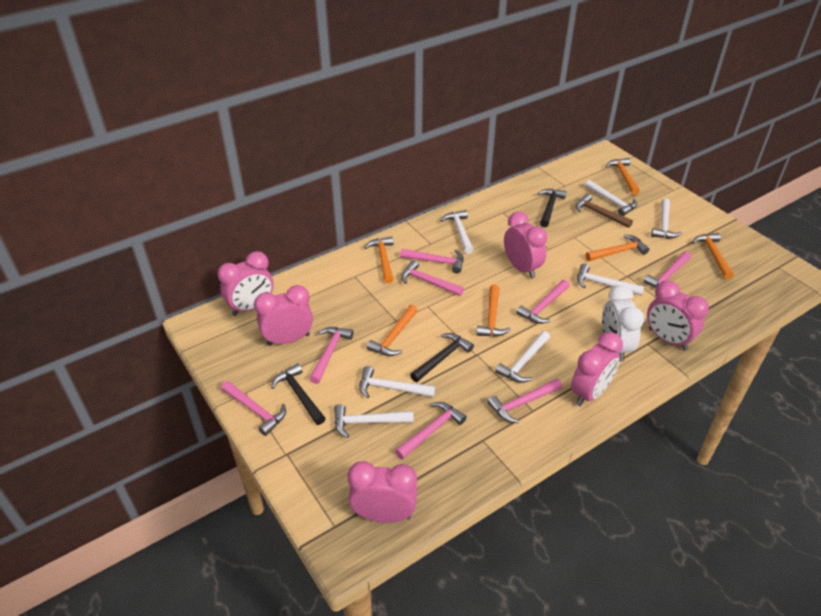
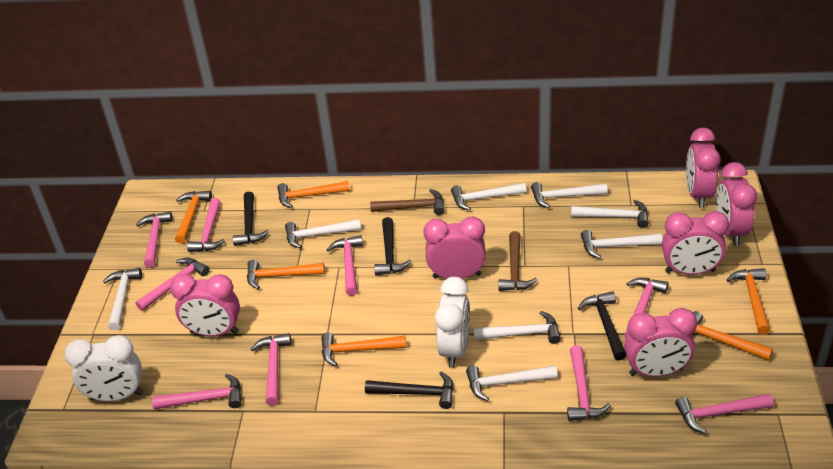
black hammer: 3 -> 4
brown hammer: 1 -> 2
pink hammer: 8 -> 9
white clock: 1 -> 2
white hammer: 7 -> 8

